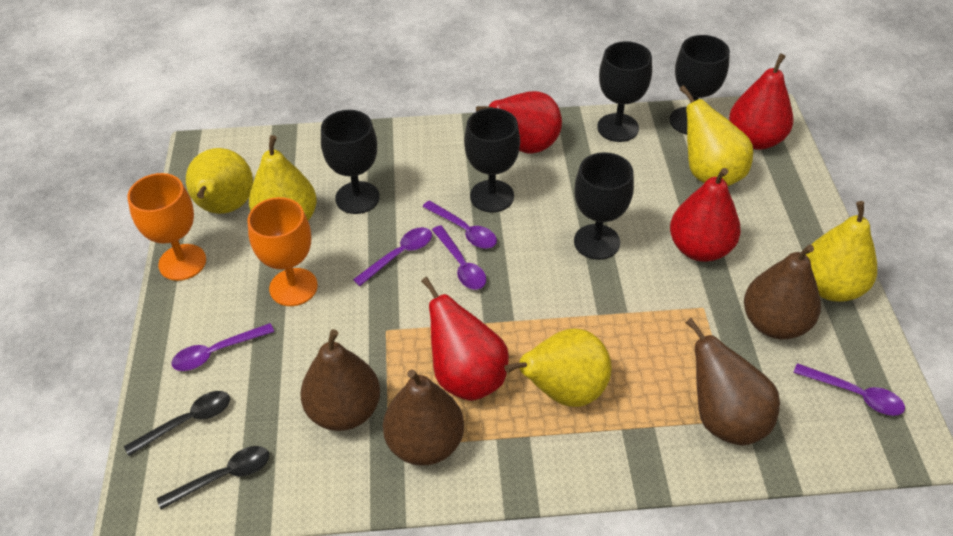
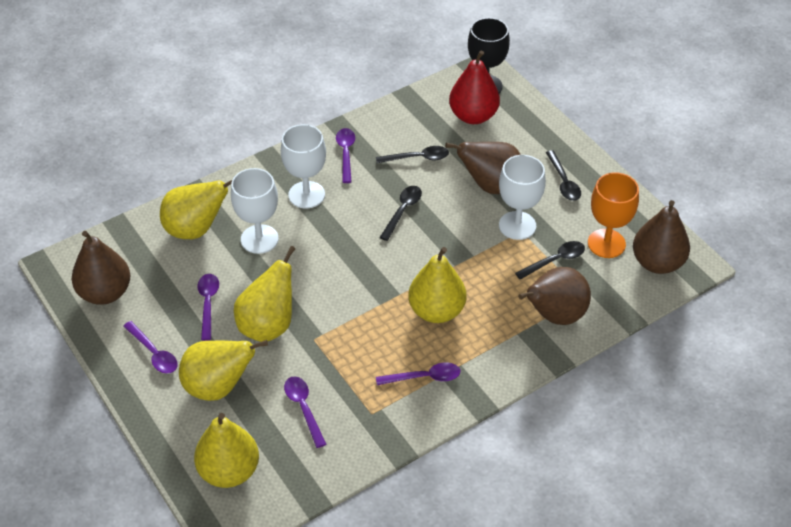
black goblet: 5 -> 1
black spoon: 2 -> 4
orange goblet: 2 -> 1
red pear: 4 -> 1
white goblet: 0 -> 3

